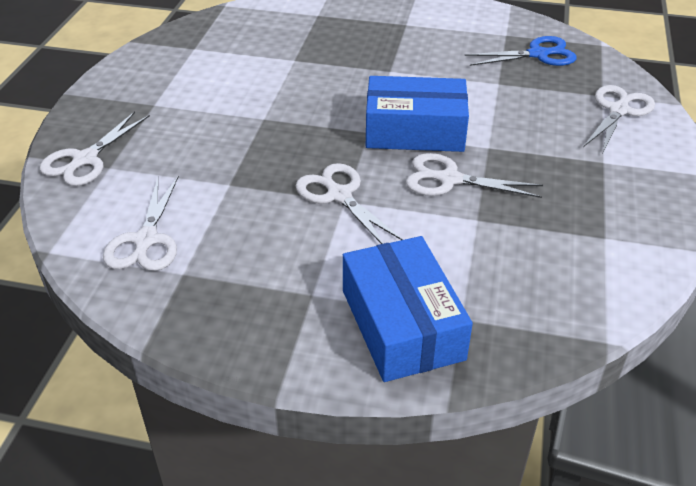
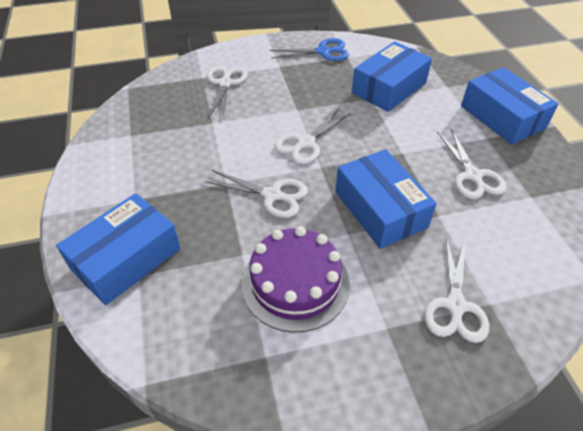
blue box: 2 -> 4
purple cake: 0 -> 1

